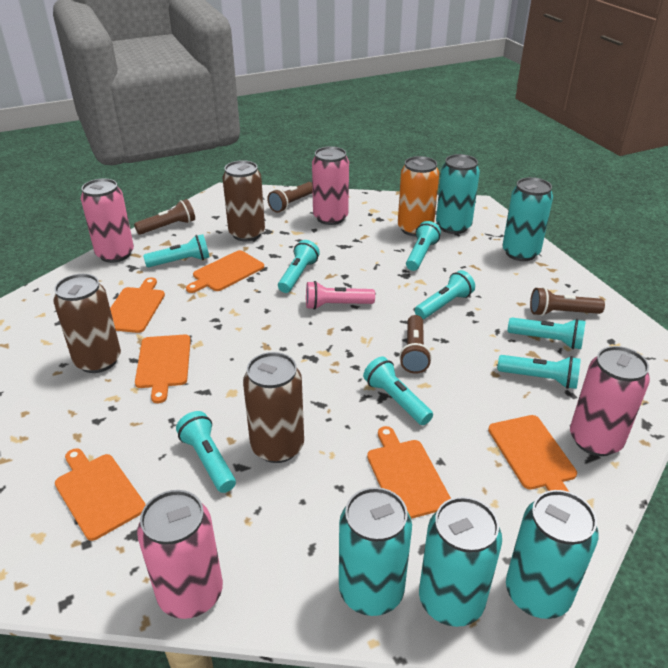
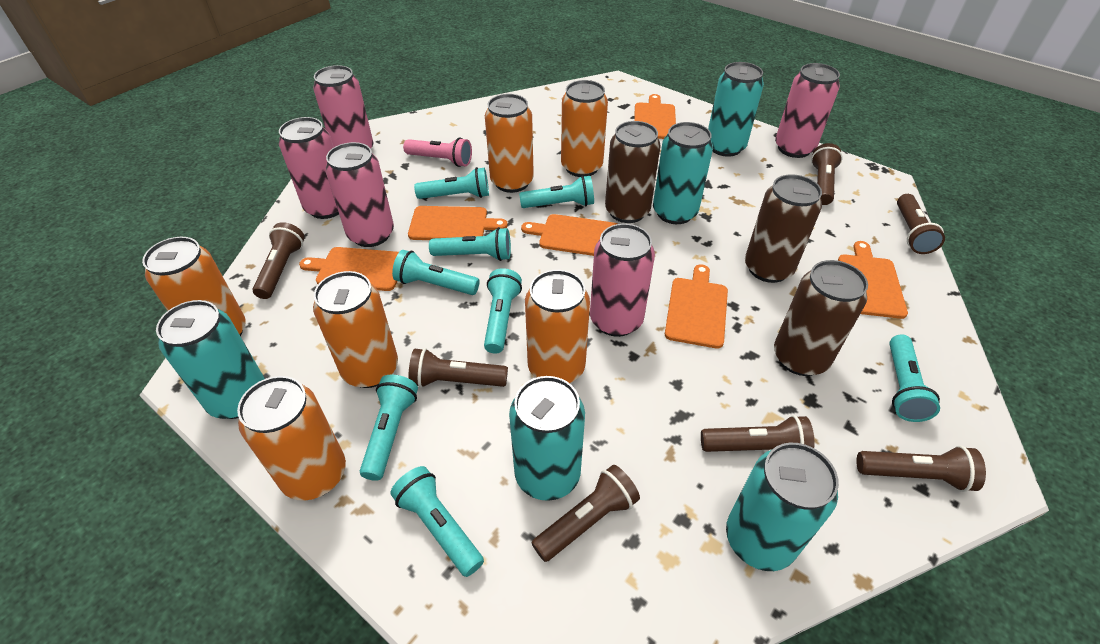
brown flashlight: 4 -> 7
orange can: 1 -> 6
pink can: 4 -> 5

